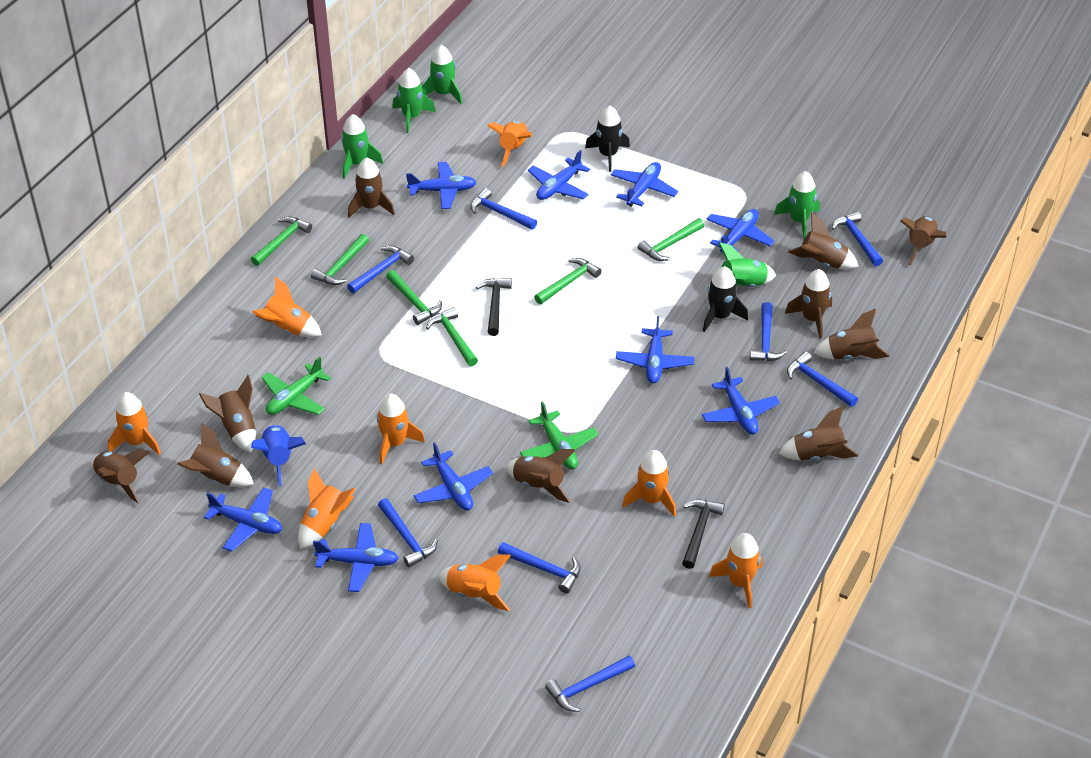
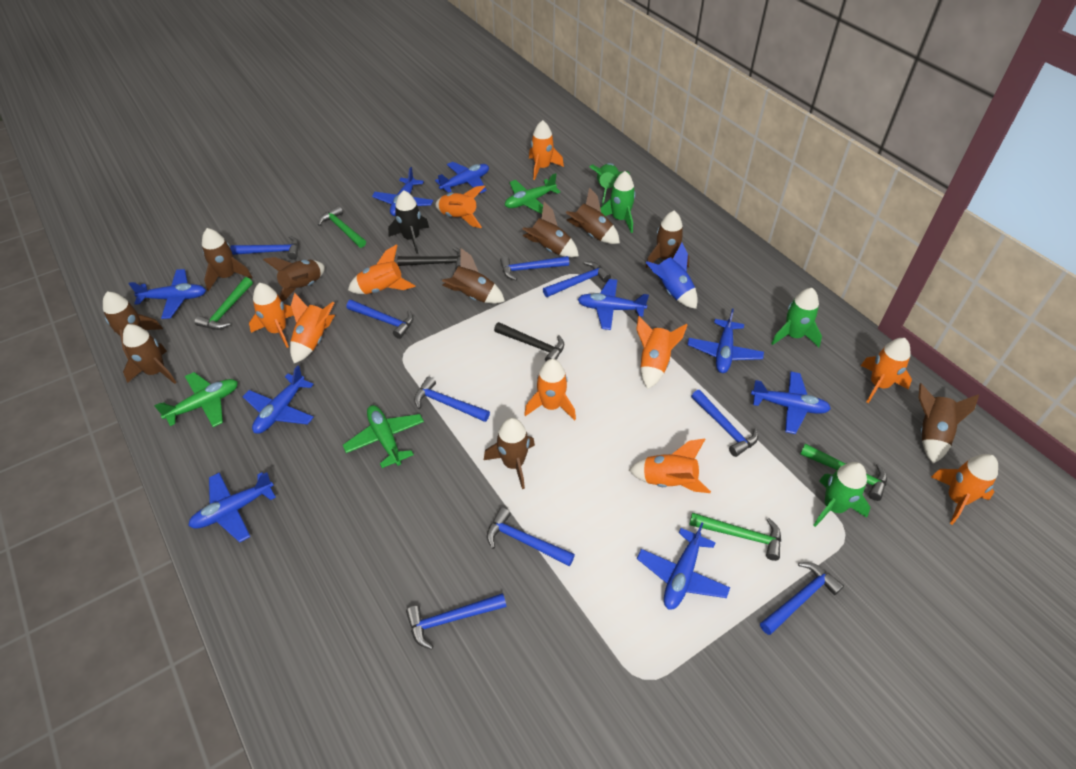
black rocket: 2 -> 1
blue hammer: 8 -> 9
green hammer: 6 -> 4
green plane: 2 -> 3
green rocket: 5 -> 4
orange rocket: 8 -> 10

